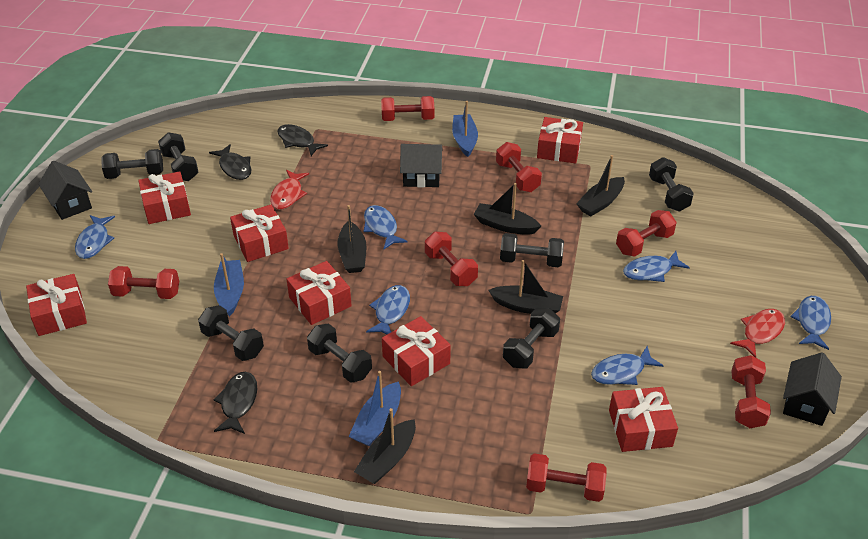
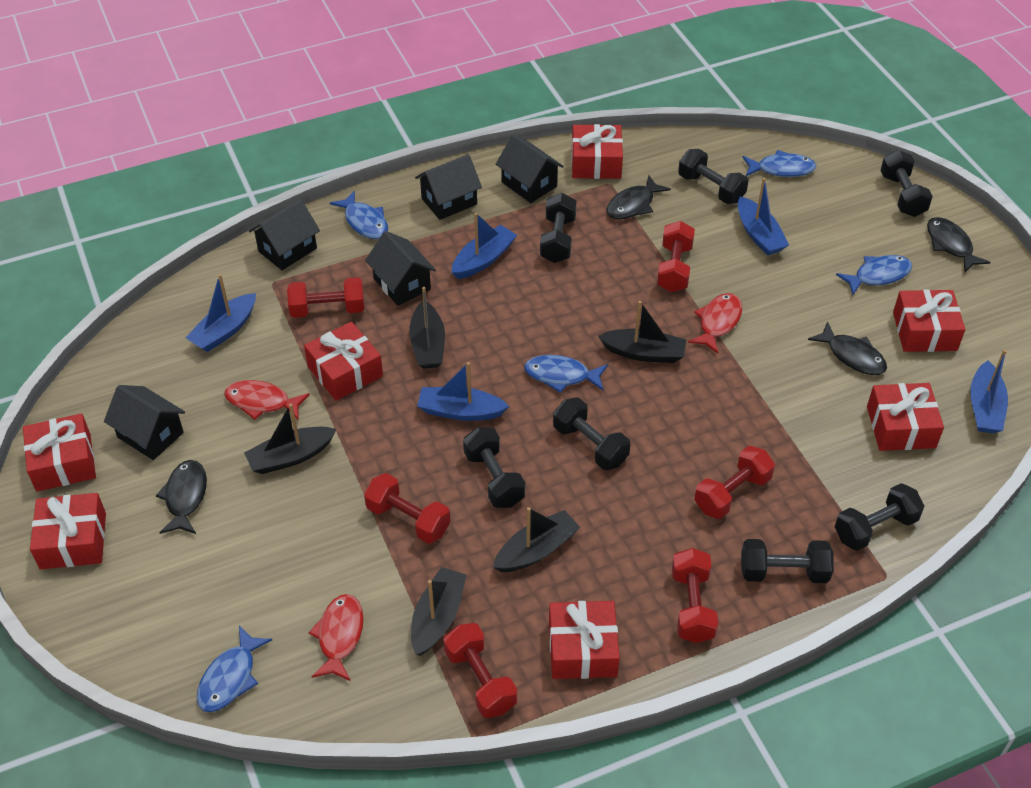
black fish: 3 -> 4
black house: 3 -> 5
blue boat: 3 -> 5
blue fish: 6 -> 5
red dumbbell: 7 -> 6
red fish: 2 -> 3

